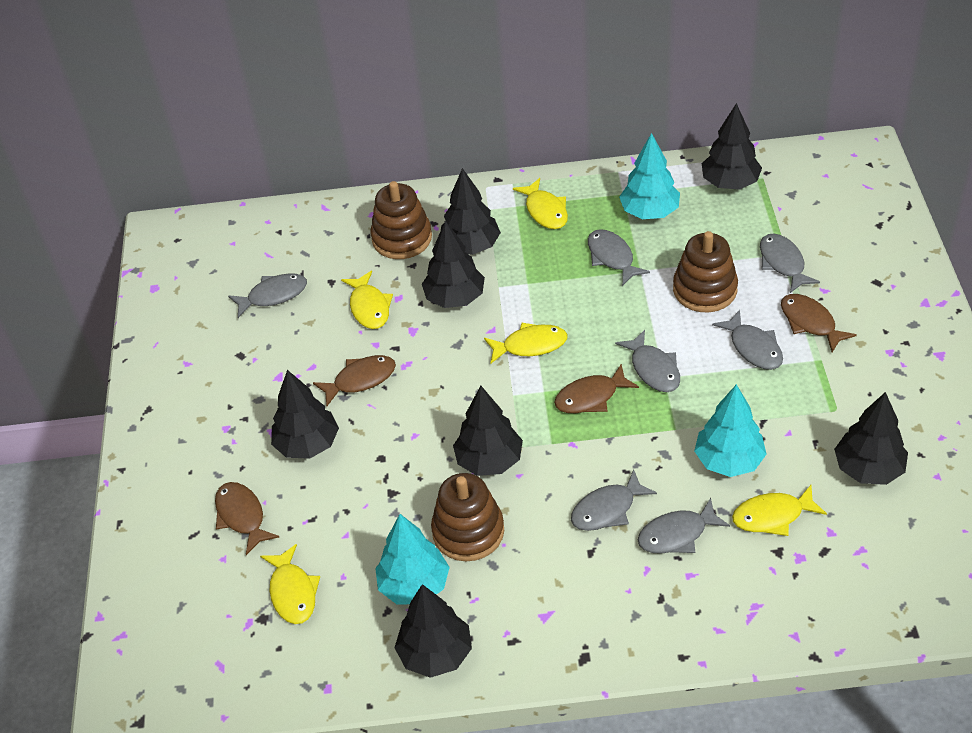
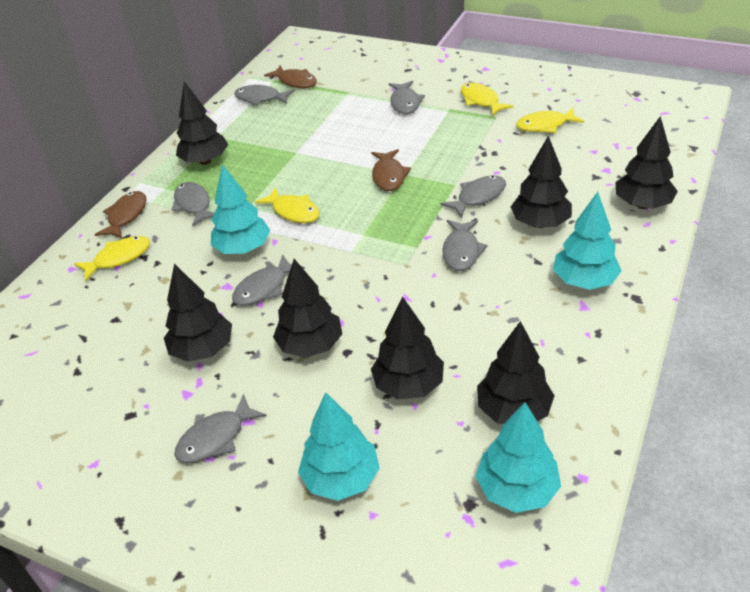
brown fish: 4 -> 3
brown stacking toy: 3 -> 0
turquoise tree: 3 -> 4
yellow fish: 5 -> 4

